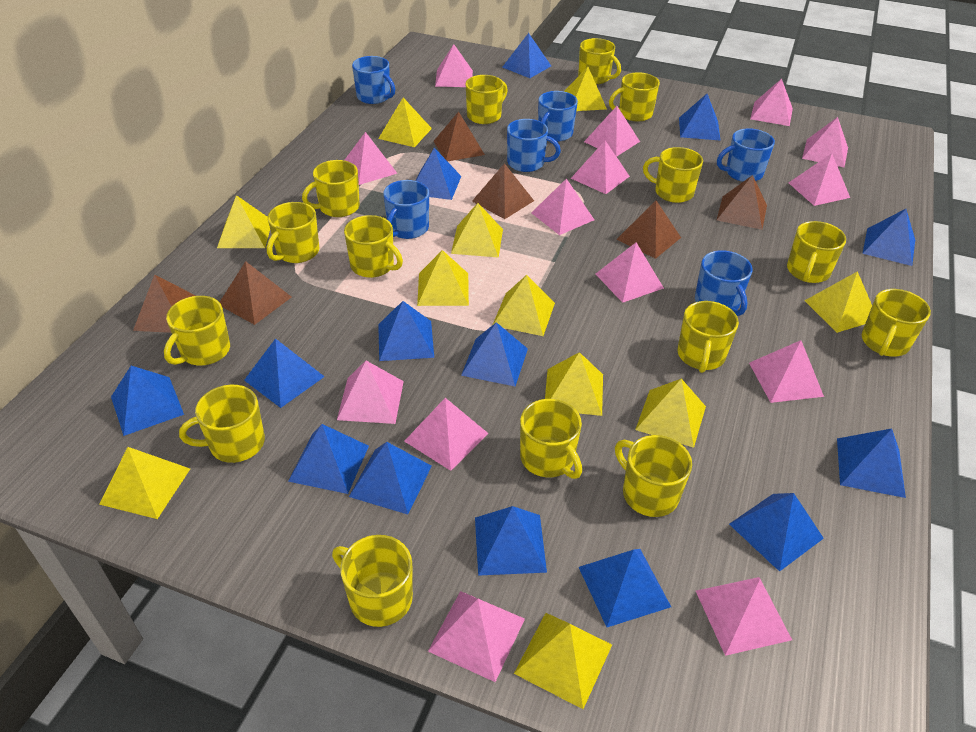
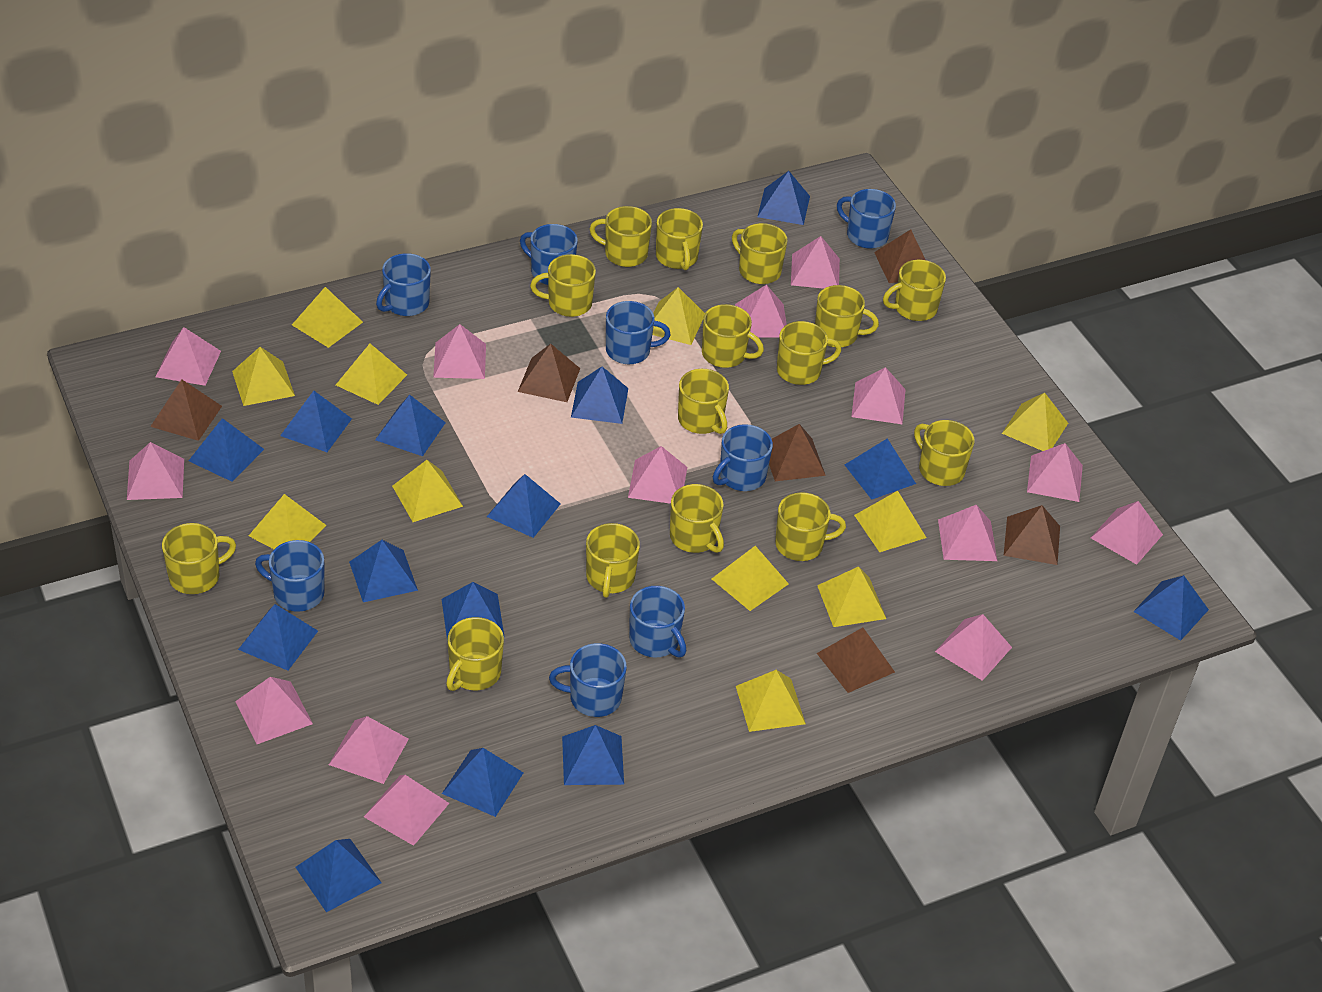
blue mug: 6 -> 8

